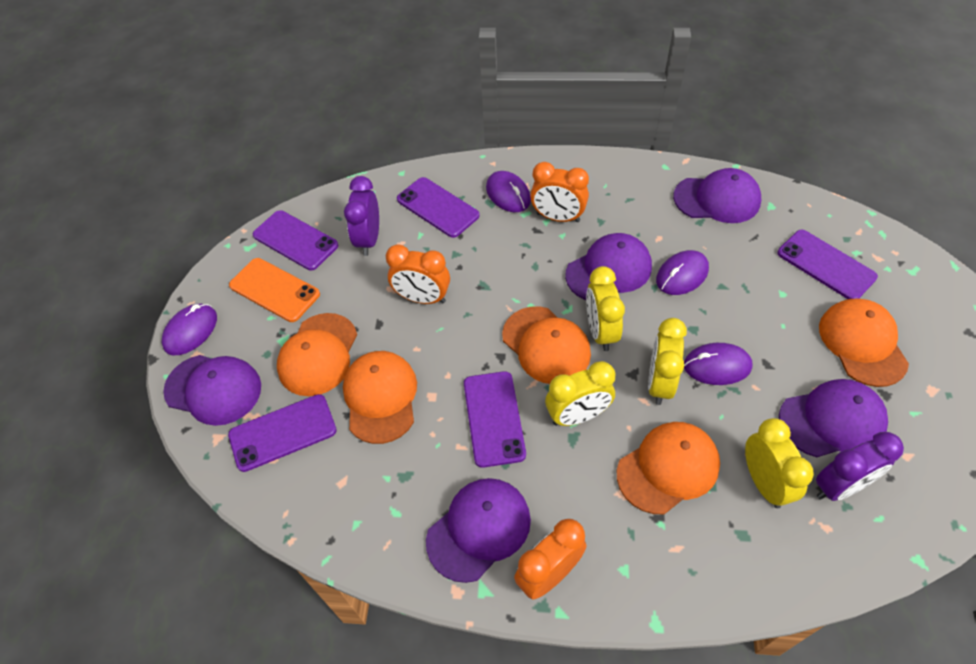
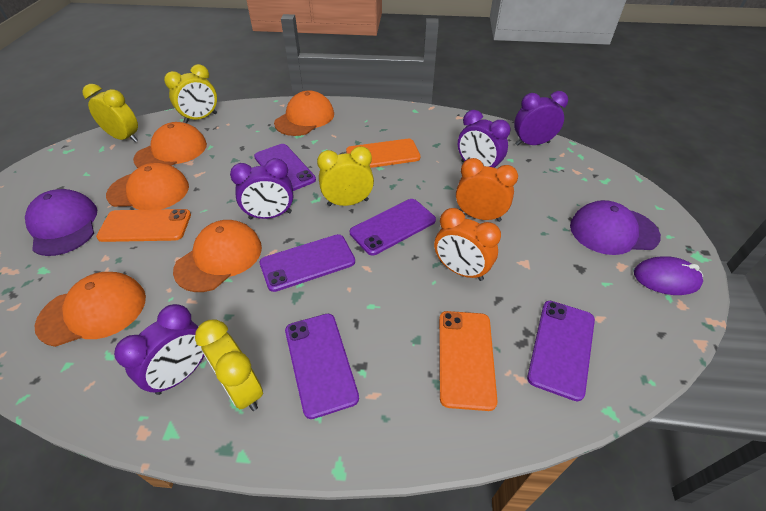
orange clock: 3 -> 2
orange phone: 1 -> 3
purple cap: 5 -> 2
purple clock: 2 -> 4
purple mouse: 4 -> 1

